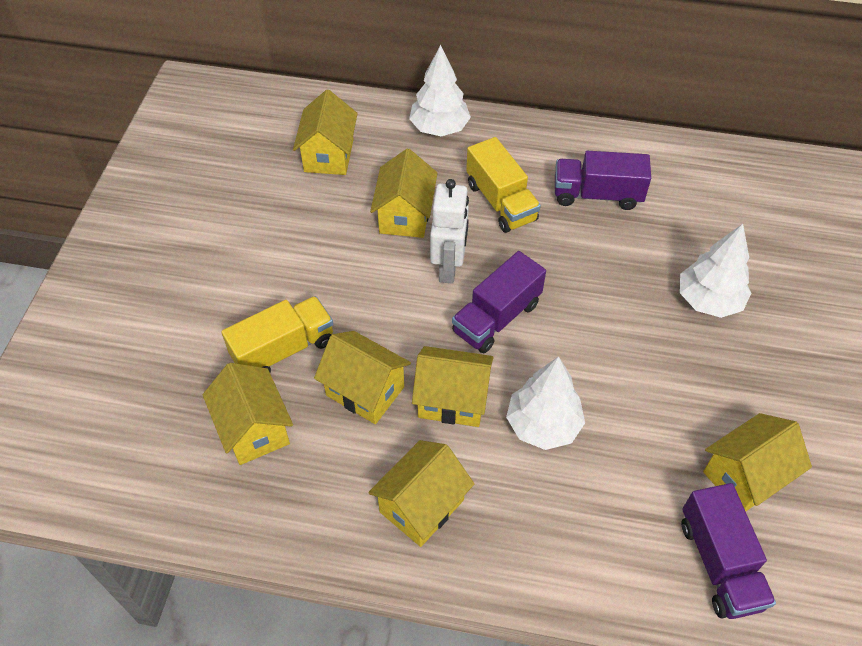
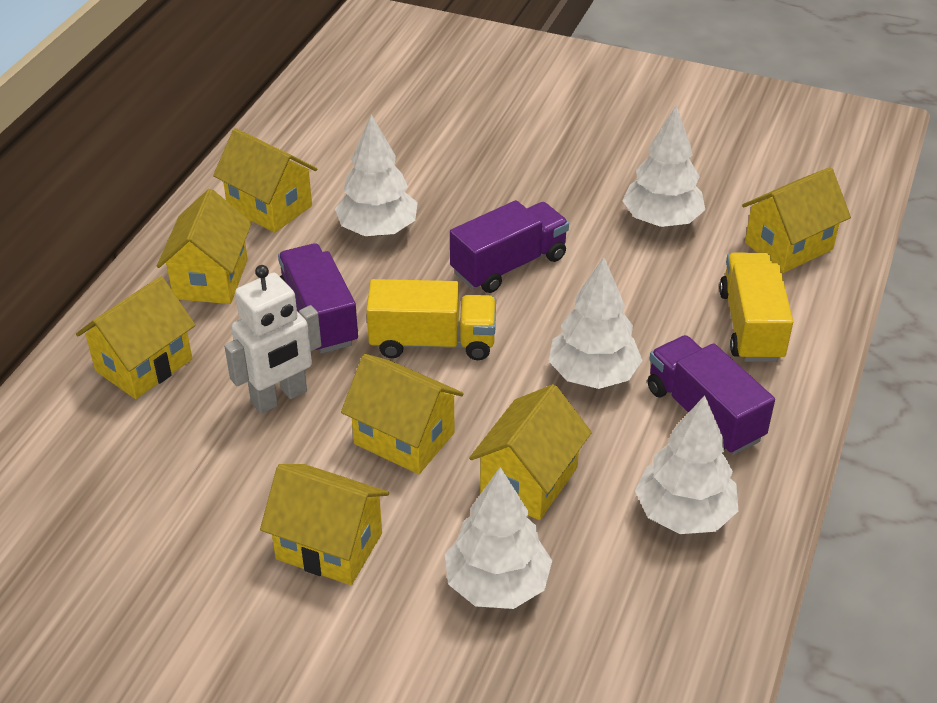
white tree: 3 -> 5

